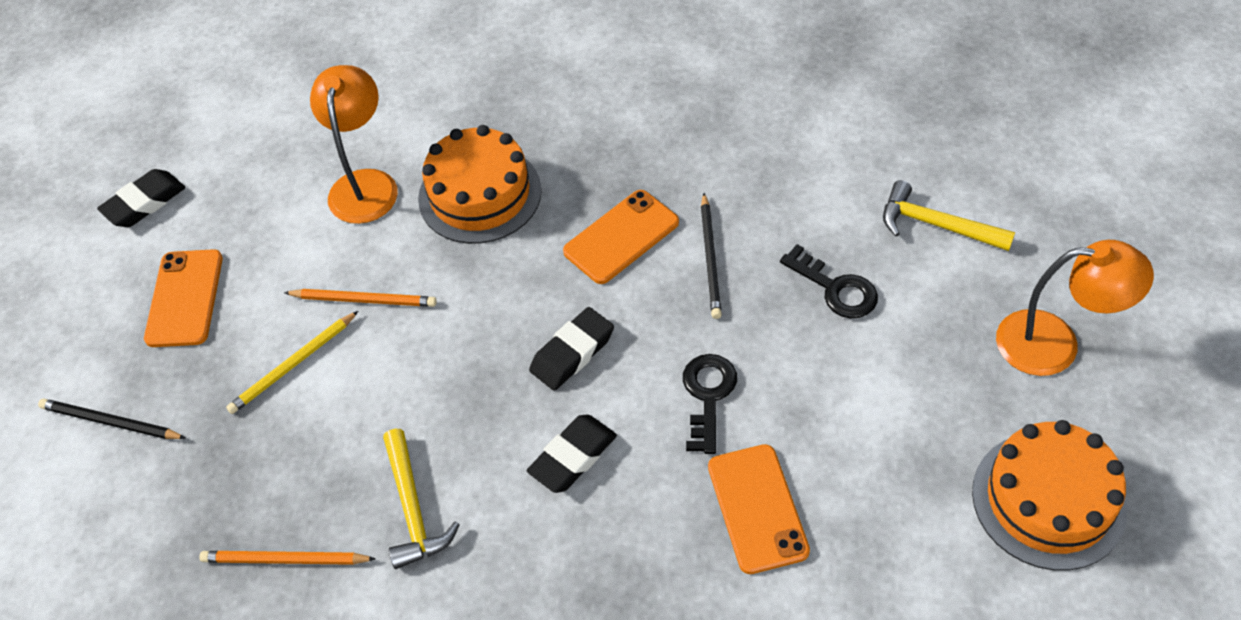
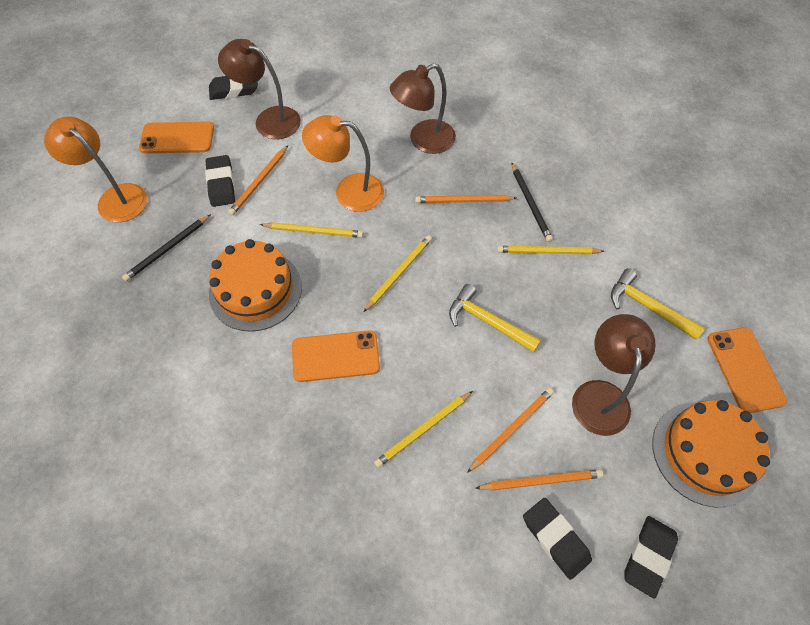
black eraser: 3 -> 4
black key: 2 -> 0
brown lamp: 0 -> 3
orange pencil: 2 -> 4
yellow pencil: 1 -> 4

